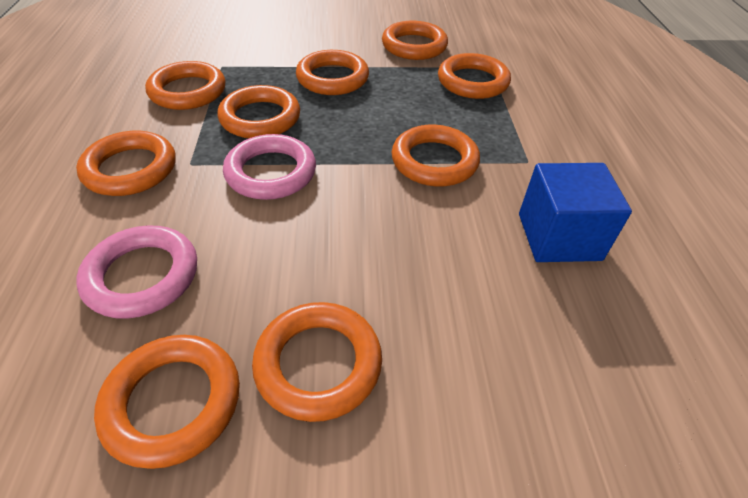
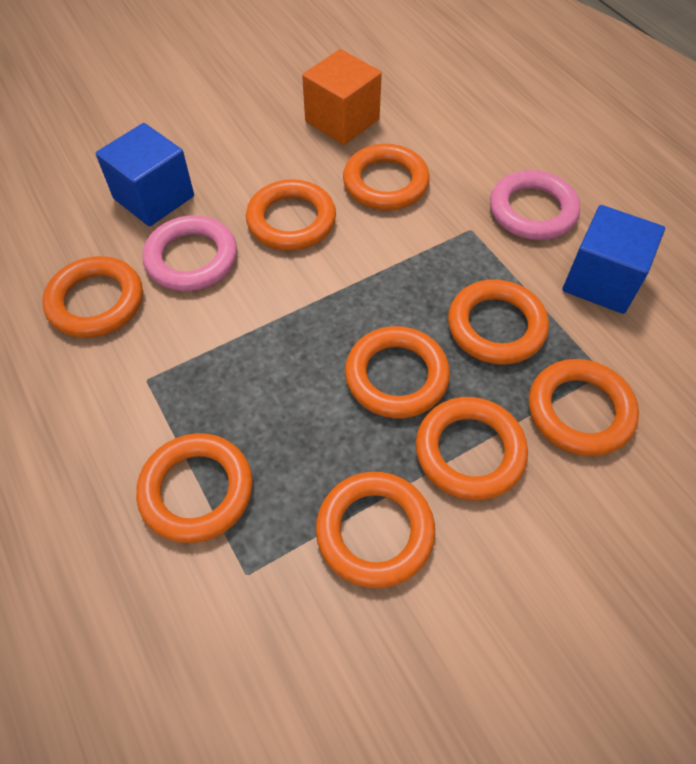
blue cube: 1 -> 2
orange cube: 0 -> 1

